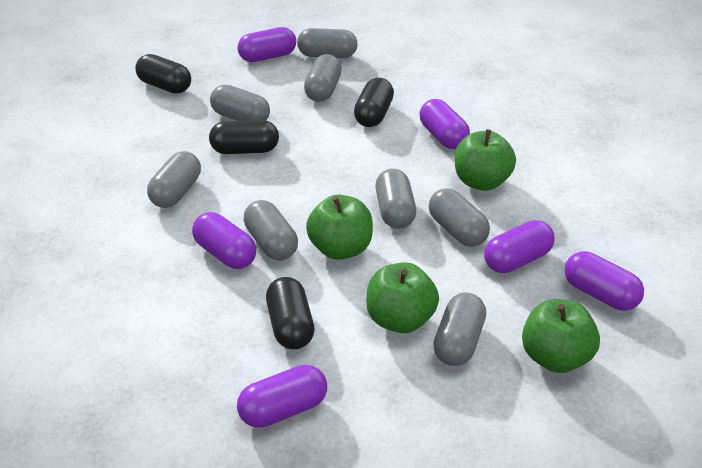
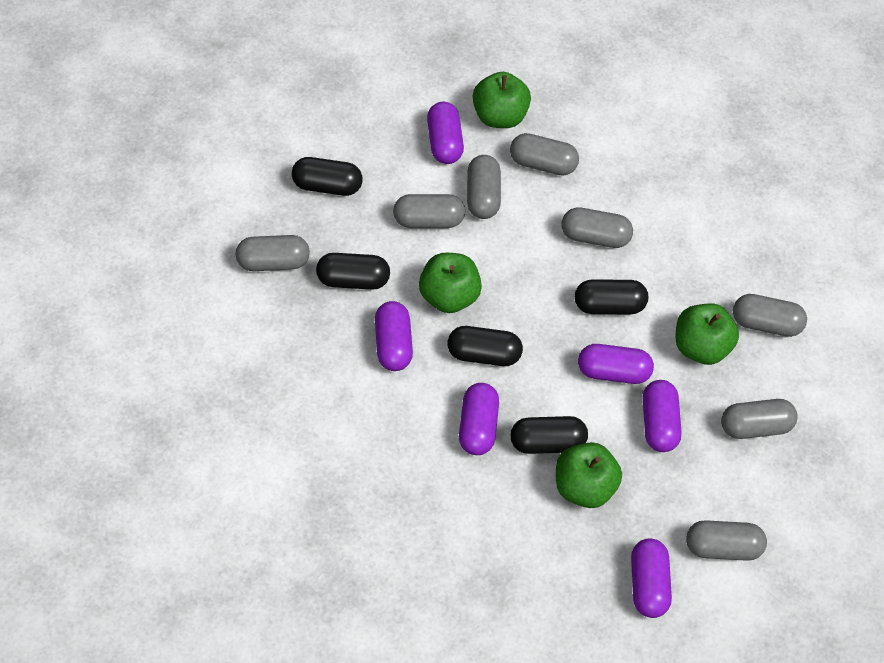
black capsule: 4 -> 5

